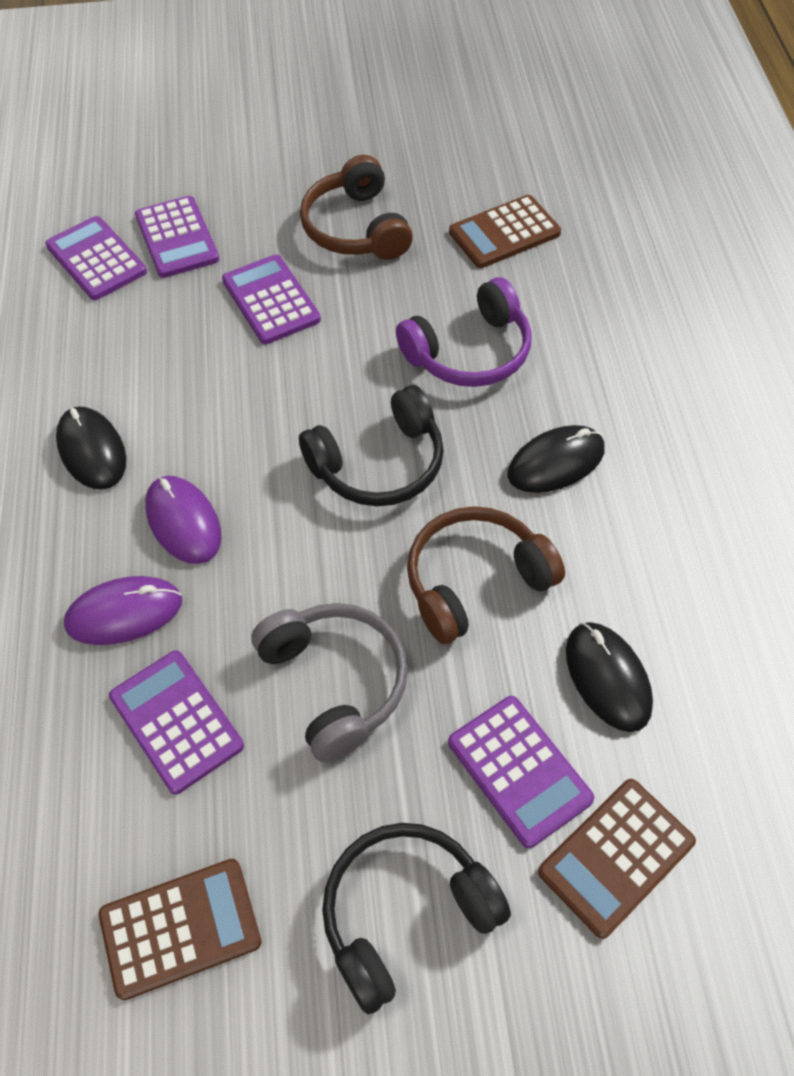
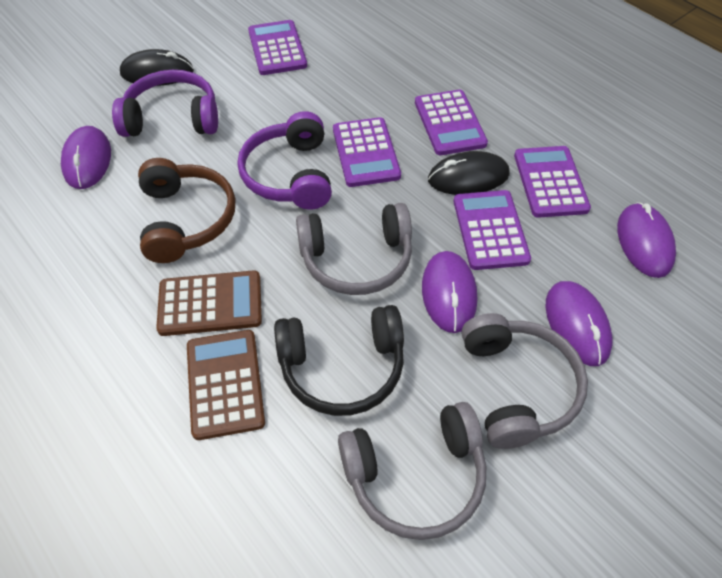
black headphones: 2 -> 1
black mouse: 3 -> 2
brown calculator: 3 -> 2
brown headphones: 2 -> 1
grey headphones: 1 -> 3
purple headphones: 1 -> 2
purple mouse: 2 -> 4

